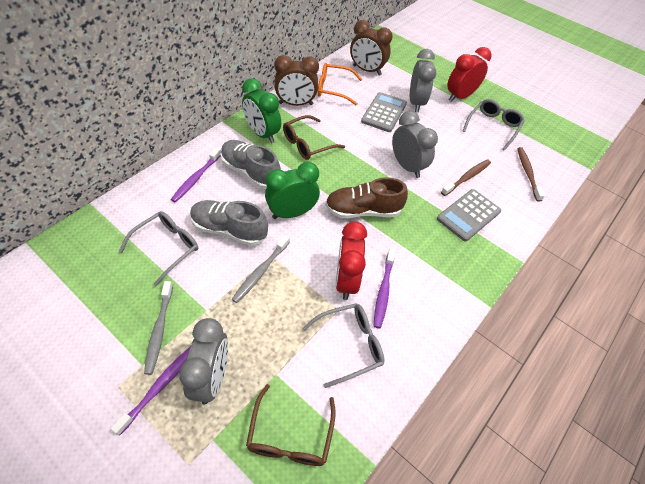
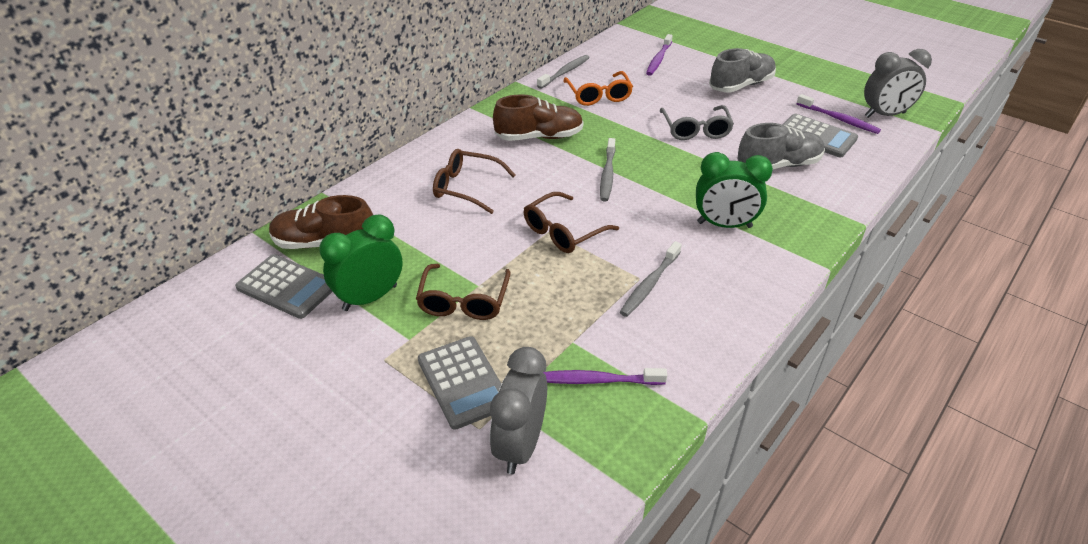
brown clock: 2 -> 0
brown glasses: 2 -> 3
brown shoe: 1 -> 2
brown toothbrush: 2 -> 0
grey calculator: 2 -> 3
grey clock: 3 -> 2
grey glasses: 3 -> 1
grey toothbrush: 2 -> 3
red clock: 2 -> 0

